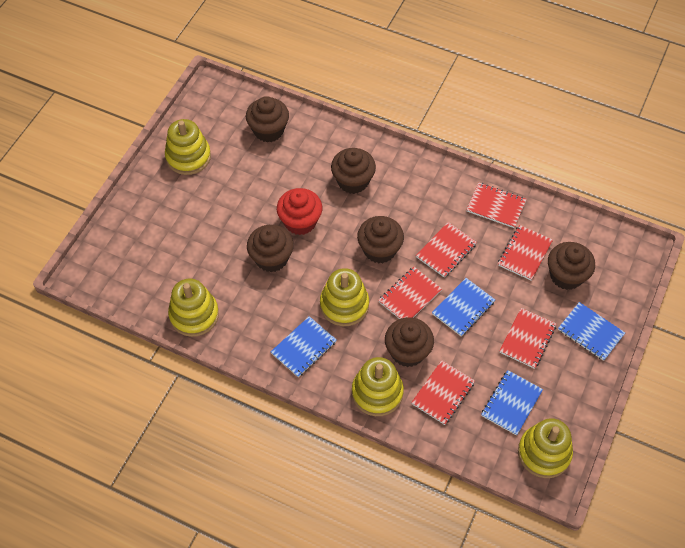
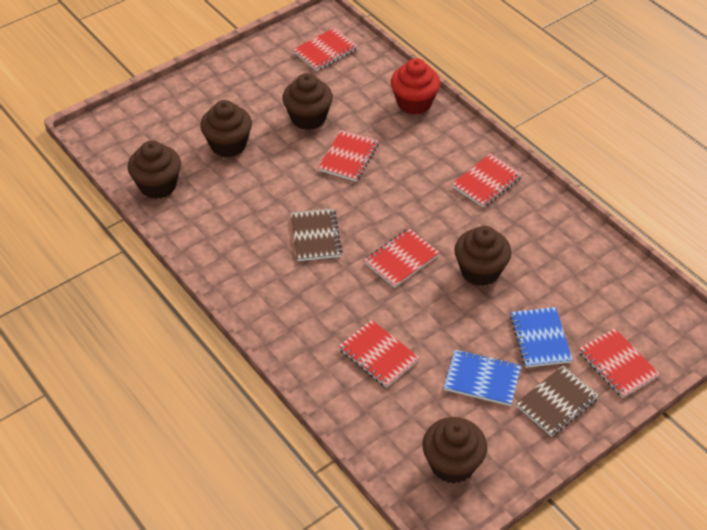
blue notebook: 4 -> 2
brown cupcake: 6 -> 5
brown notebook: 0 -> 2
yellow stacking toy: 5 -> 0

